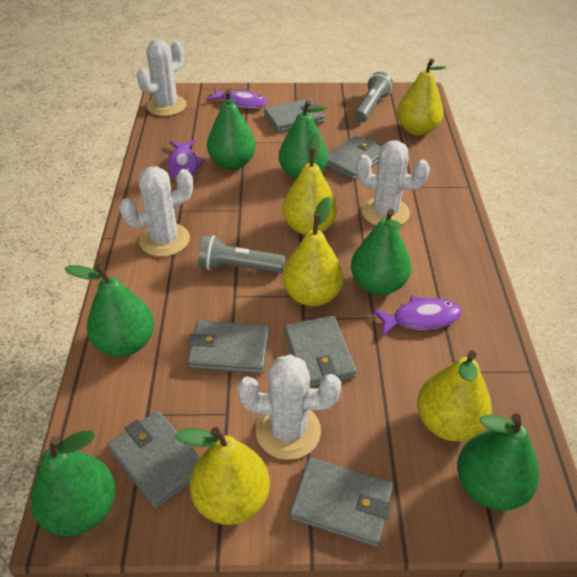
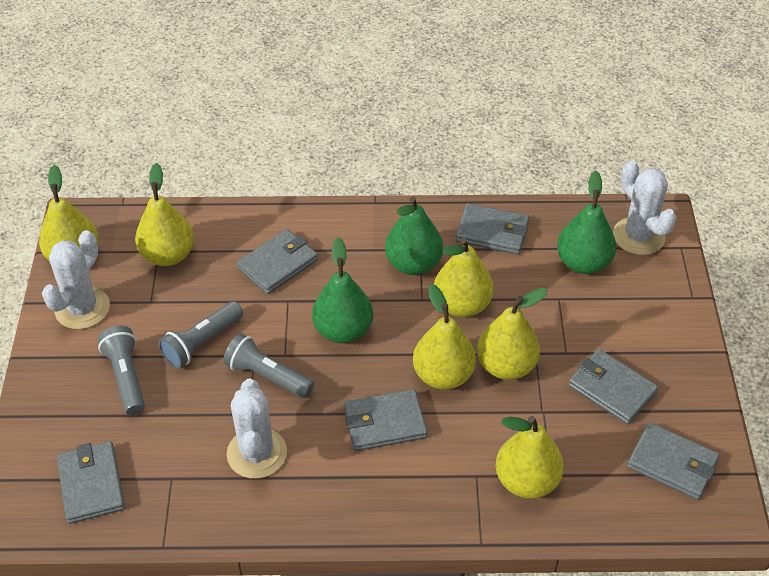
green pear: 6 -> 3
grey flashlight: 2 -> 3
purple fish: 3 -> 0
white cactus: 4 -> 3
yellow pear: 5 -> 6

